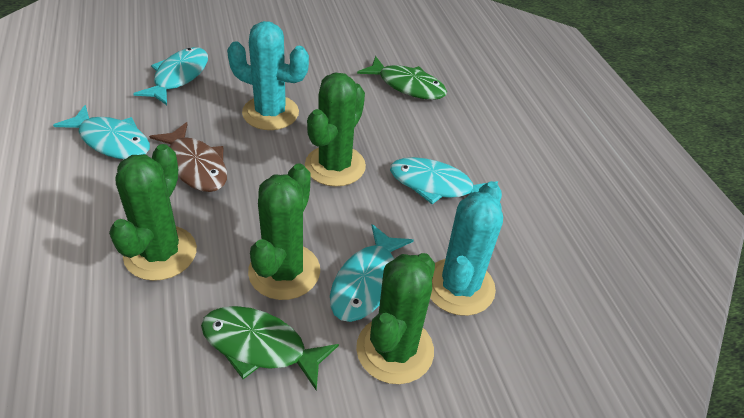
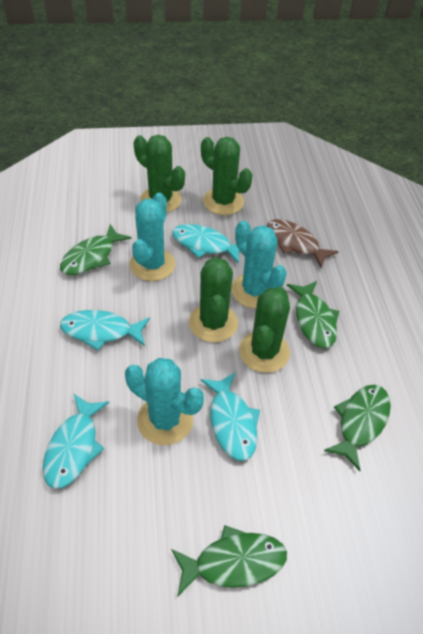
green fish: 2 -> 4
turquoise cactus: 2 -> 3

